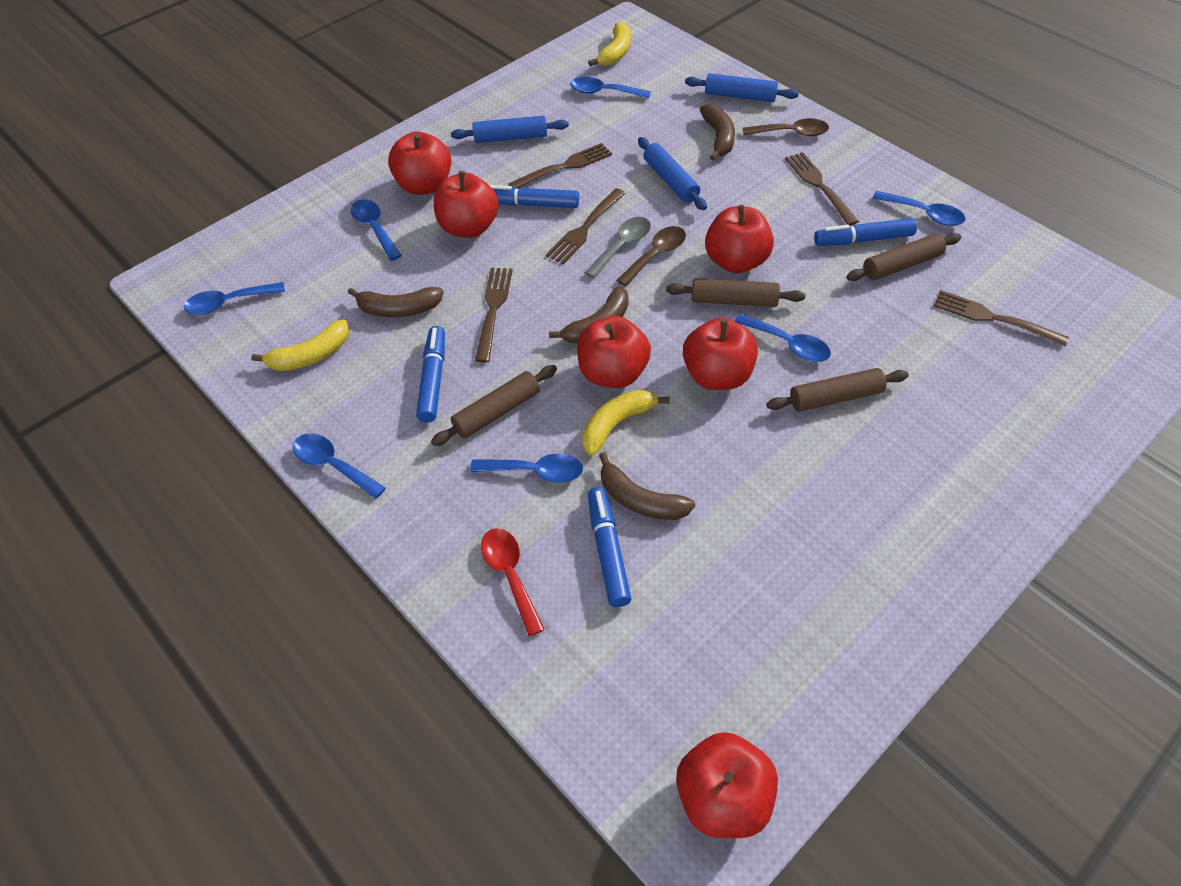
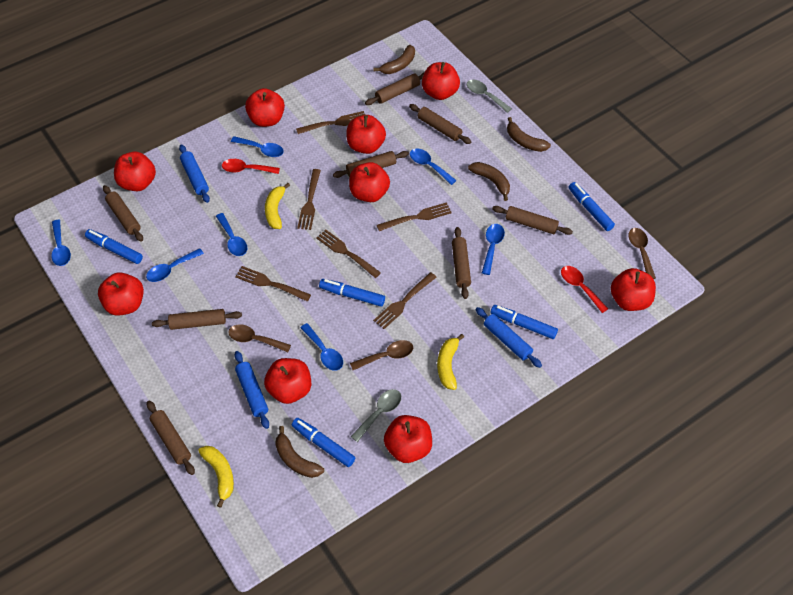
blue marker: 4 -> 5
brown fork: 5 -> 6
brown rolling pin: 4 -> 8
brown spoon: 2 -> 3
grey spoon: 1 -> 2
red apple: 6 -> 9
red spoon: 1 -> 2

